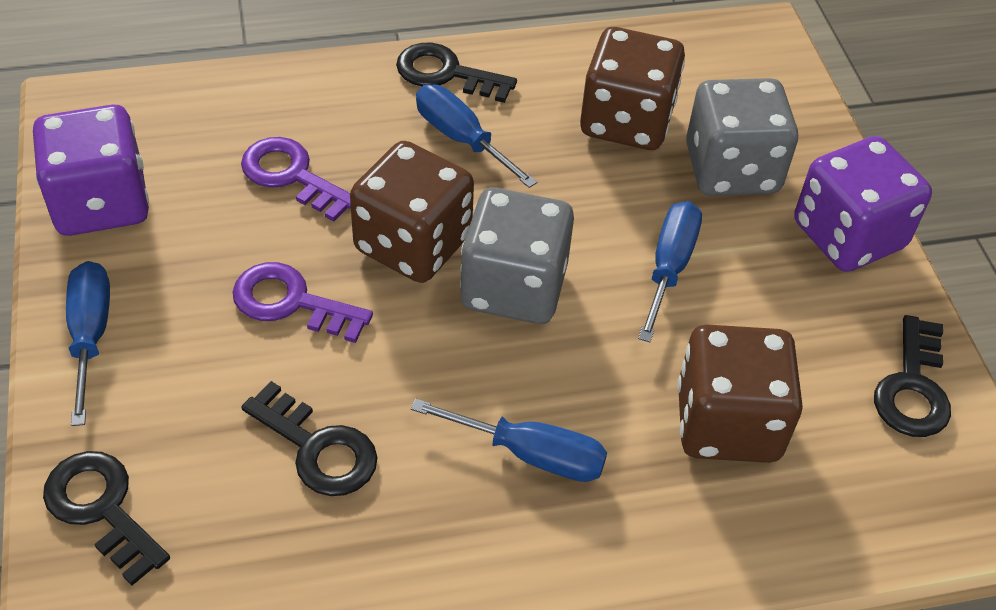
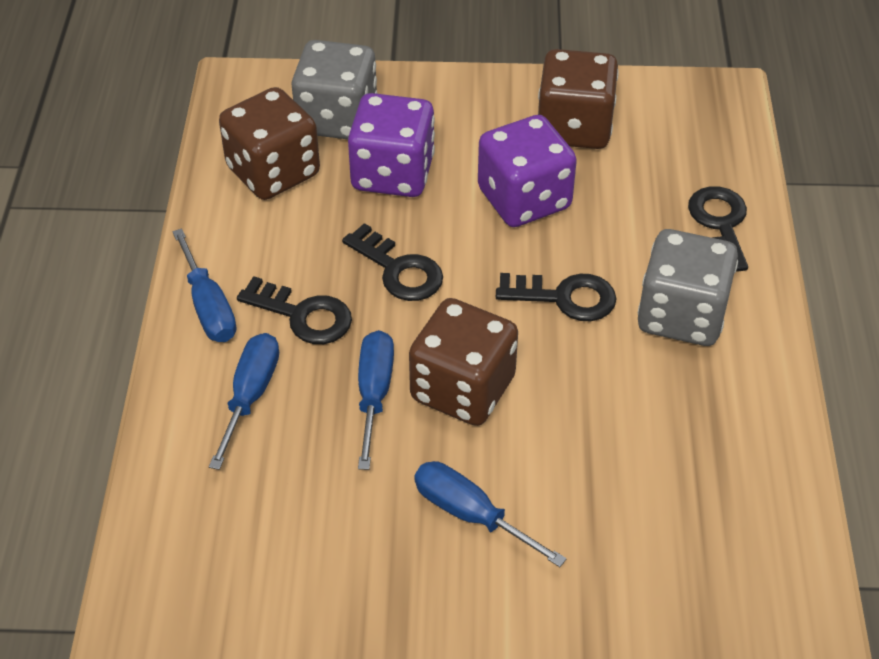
purple key: 2 -> 0

